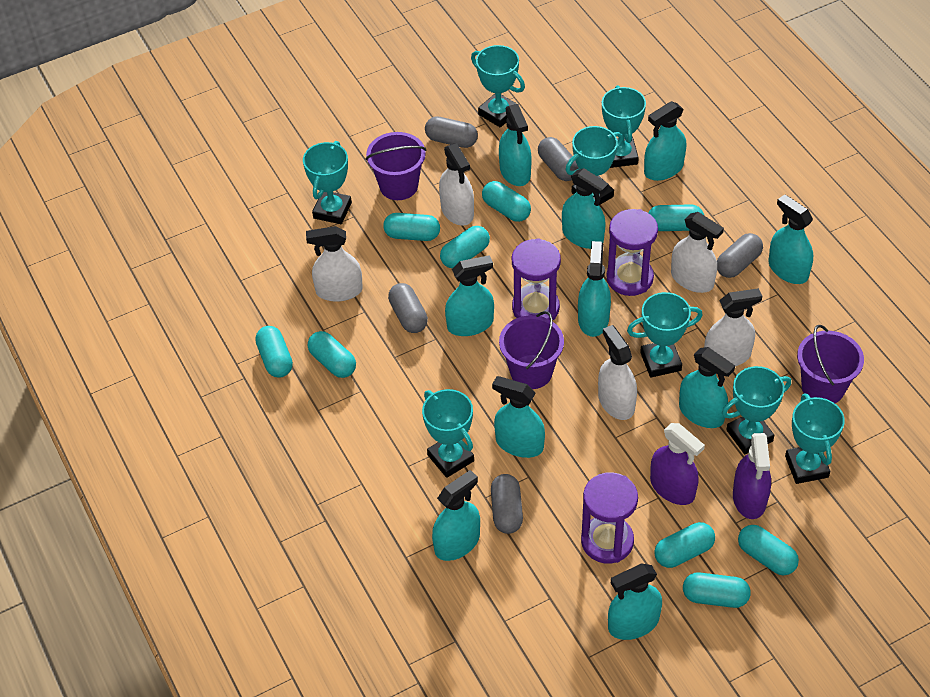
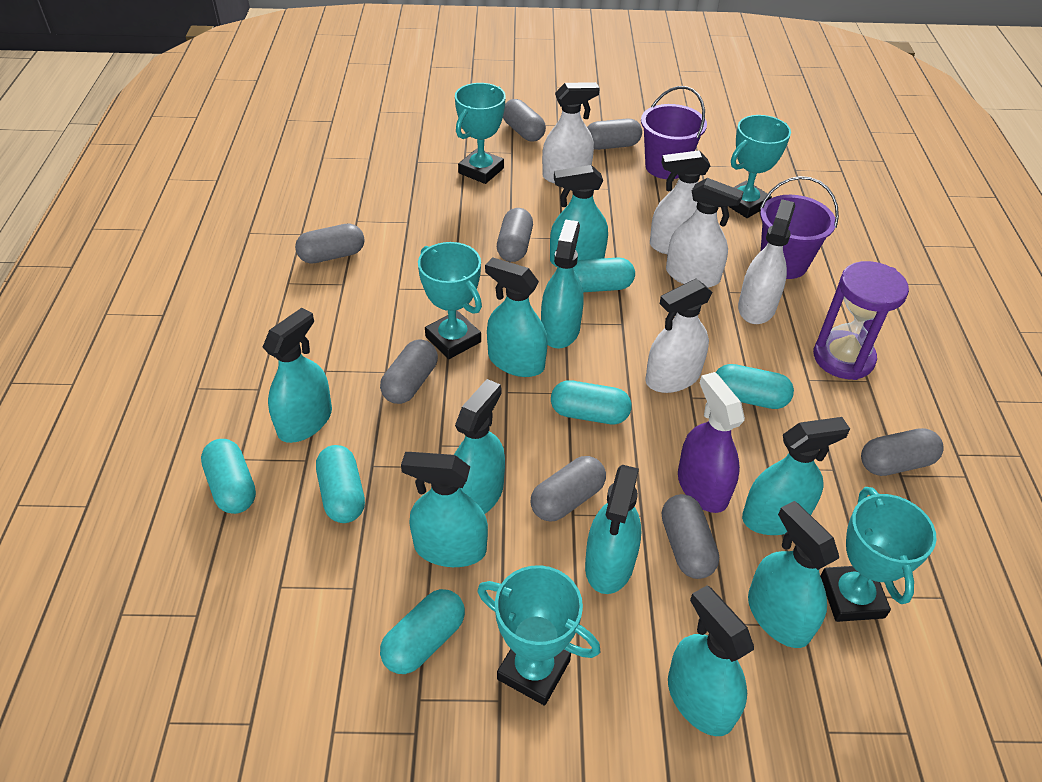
grey capsule: 5 -> 8
purple bucket: 3 -> 2
purple hourglass: 3 -> 1
purple spray bottle: 2 -> 1
turquoise capsule: 9 -> 6
turquoise trophy: 8 -> 5

